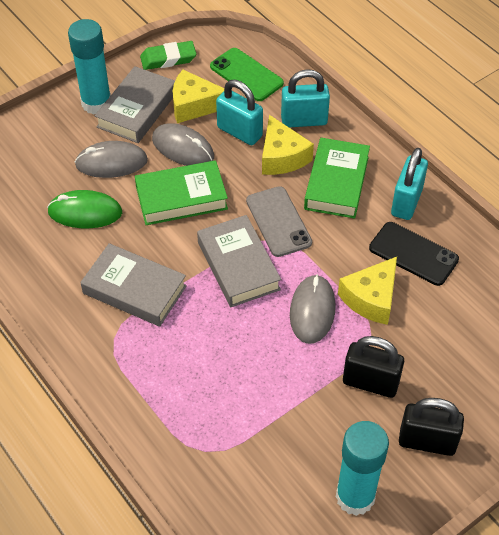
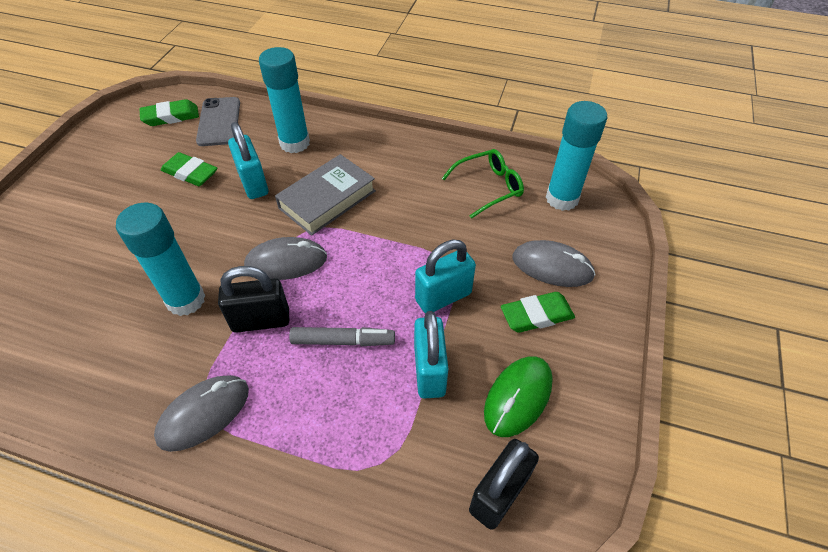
black phone: 1 -> 0
green book: 2 -> 0
green eraser: 1 -> 3
green glasses: 0 -> 1
green phone: 1 -> 0
grey book: 3 -> 1
grey marker: 0 -> 1
turquoise glue stick: 2 -> 3
yellow cheese: 3 -> 0

